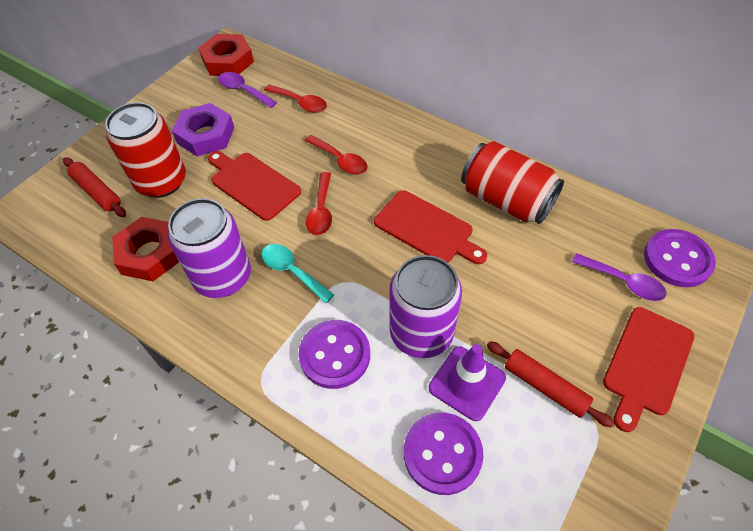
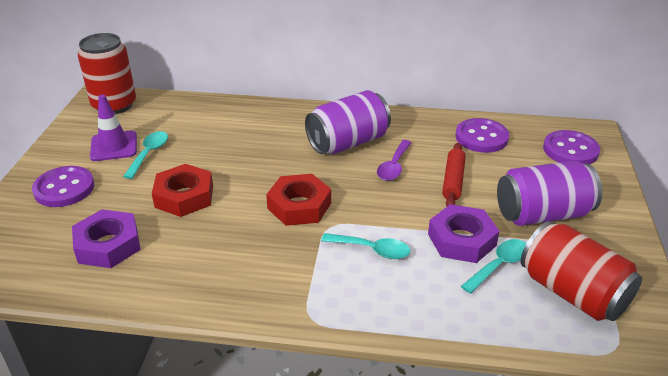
purple nut: 1 -> 2
purple spoon: 2 -> 1
red cutting board: 3 -> 0
red rolling pin: 2 -> 1
red spoon: 3 -> 0
turquoise spoon: 1 -> 3

